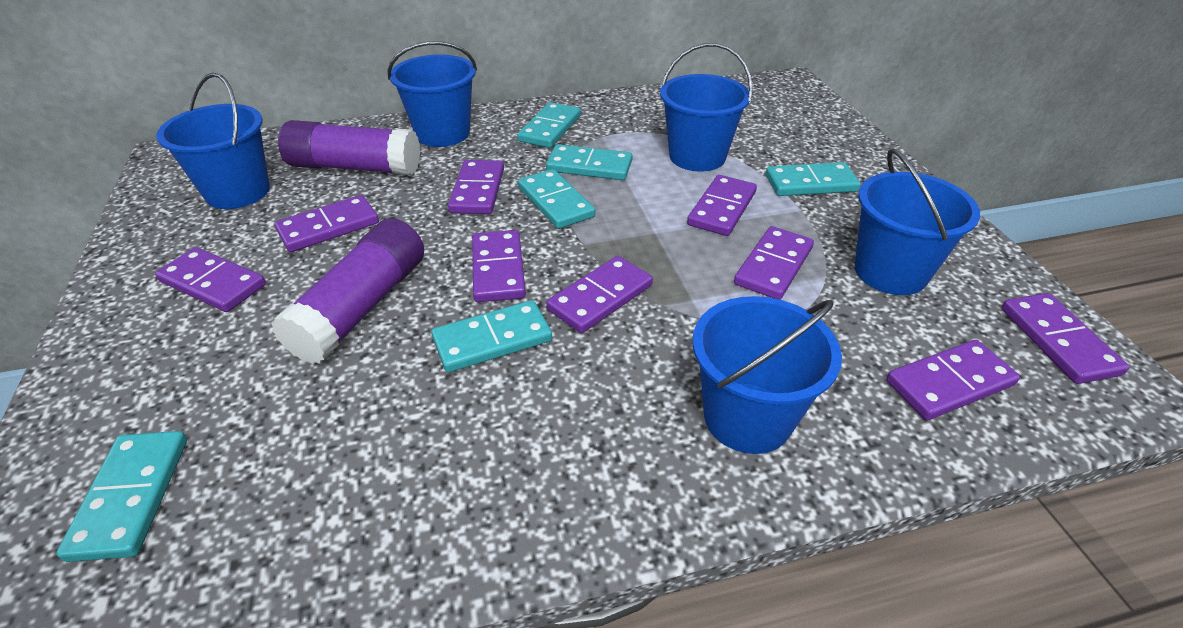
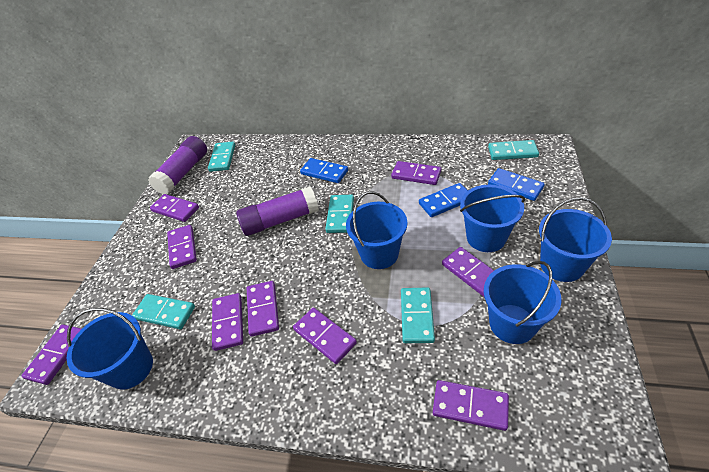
blue domino: 0 -> 3
turquoise domino: 6 -> 5

